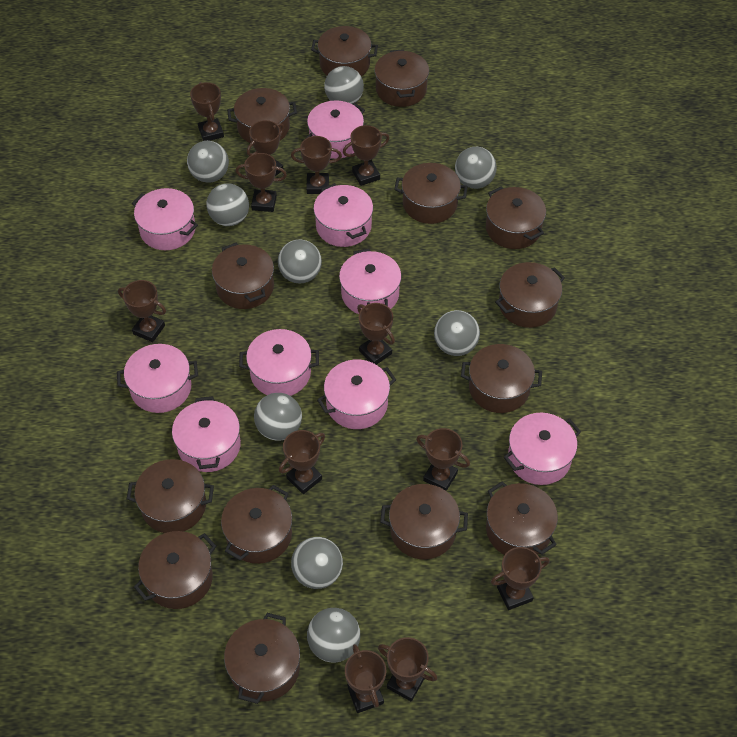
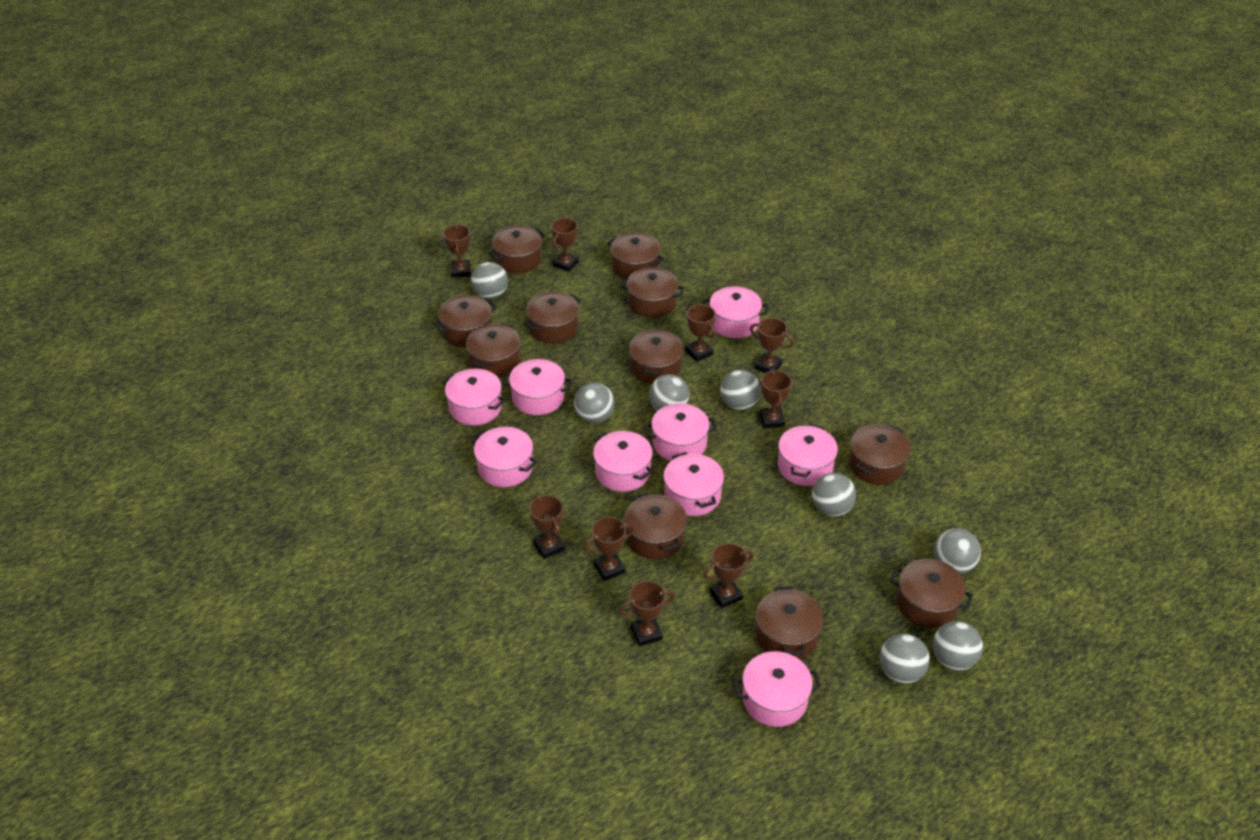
brown pot: 14 -> 11
brown trophy: 12 -> 9
grey ball: 9 -> 8

